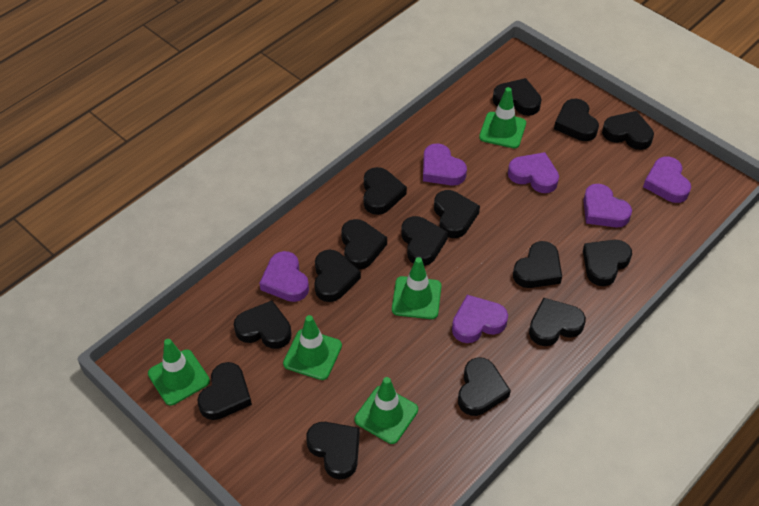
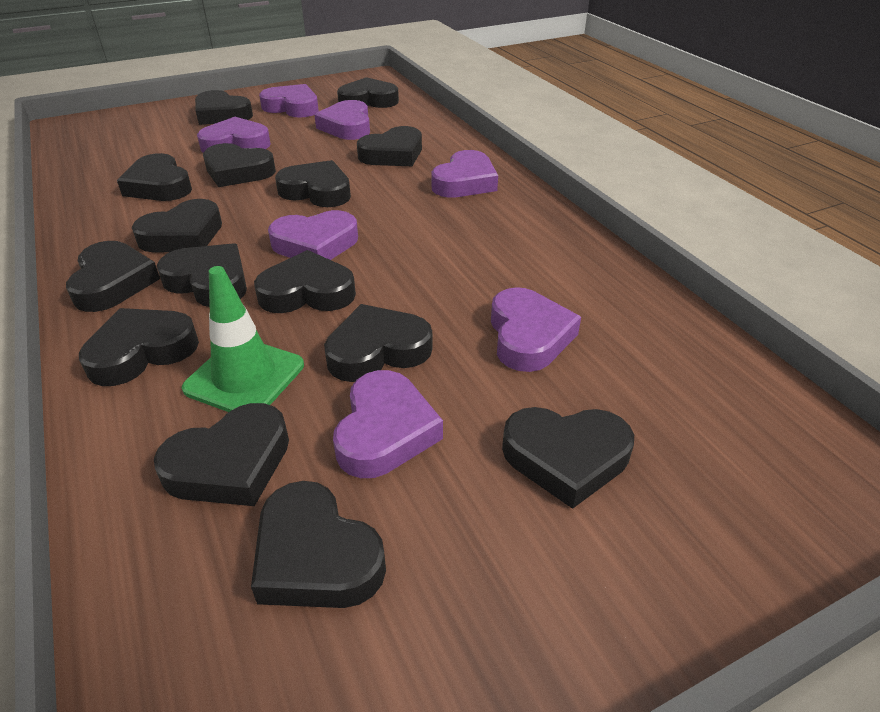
green traffic cone: 5 -> 1
purple heart: 6 -> 7

